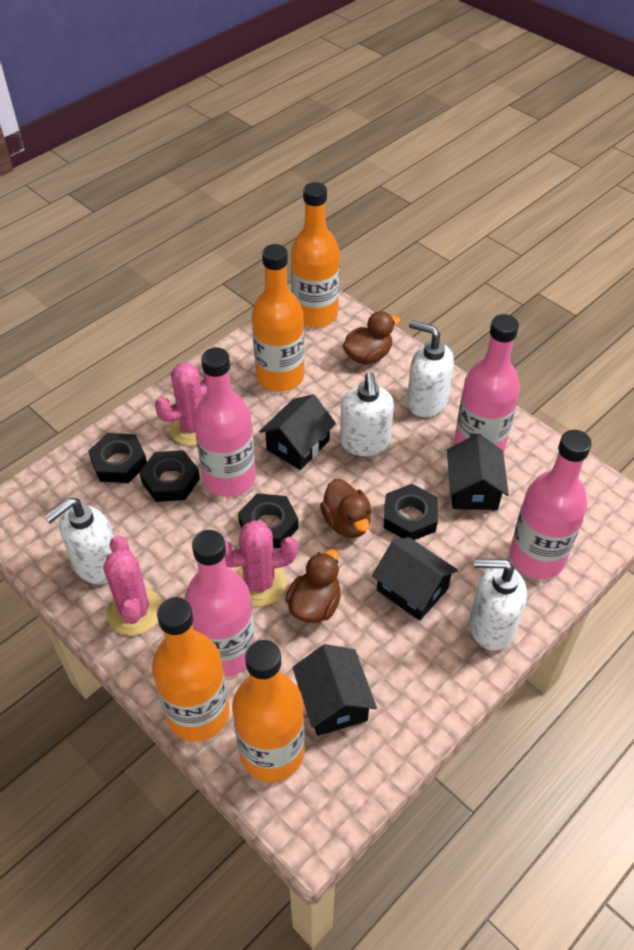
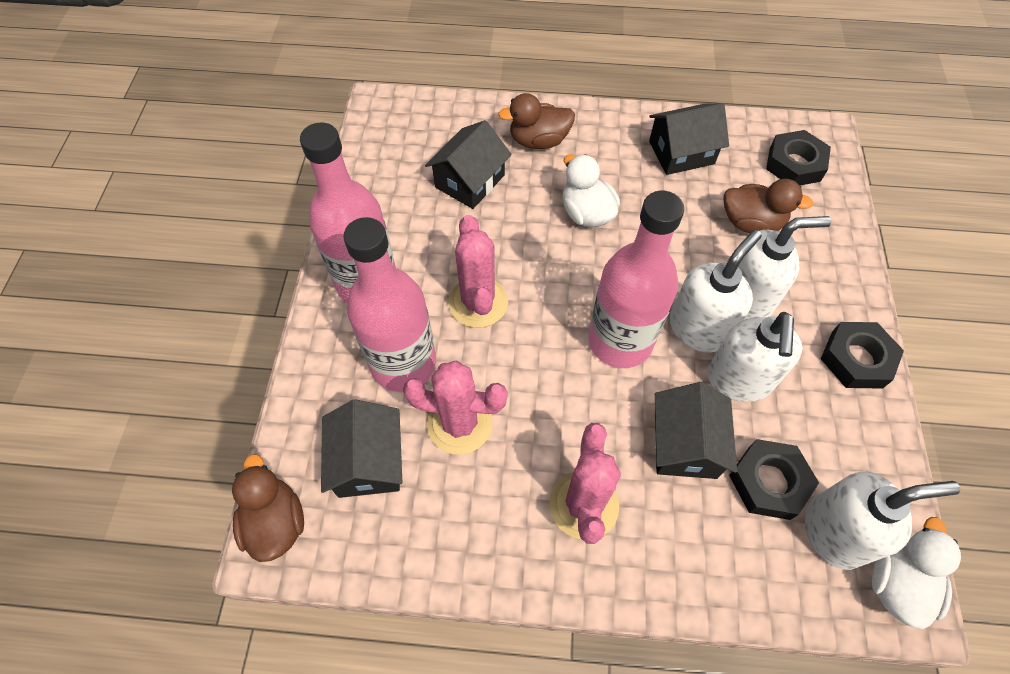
black nut: 4 -> 3
orange bottle: 4 -> 0
pink bottle: 4 -> 3
white duck: 0 -> 2

